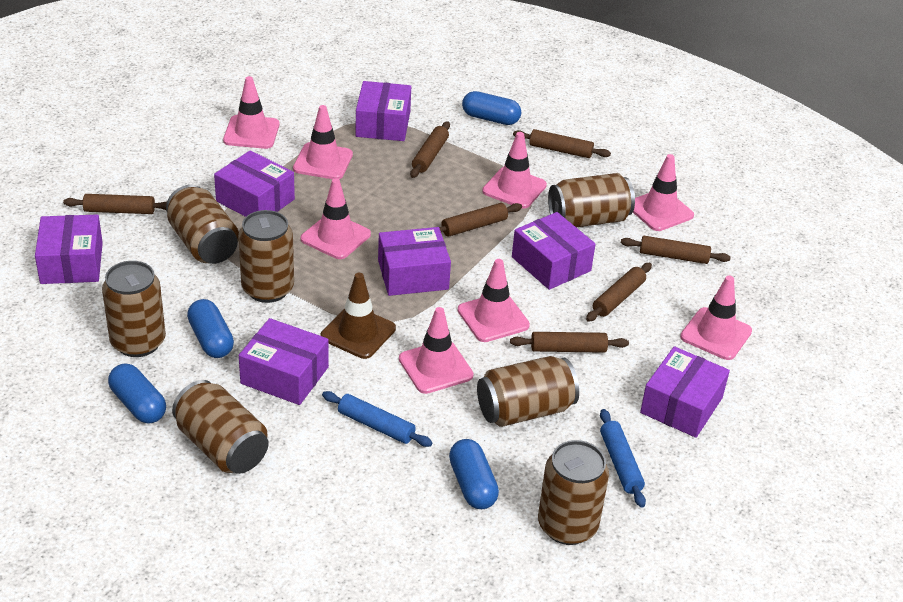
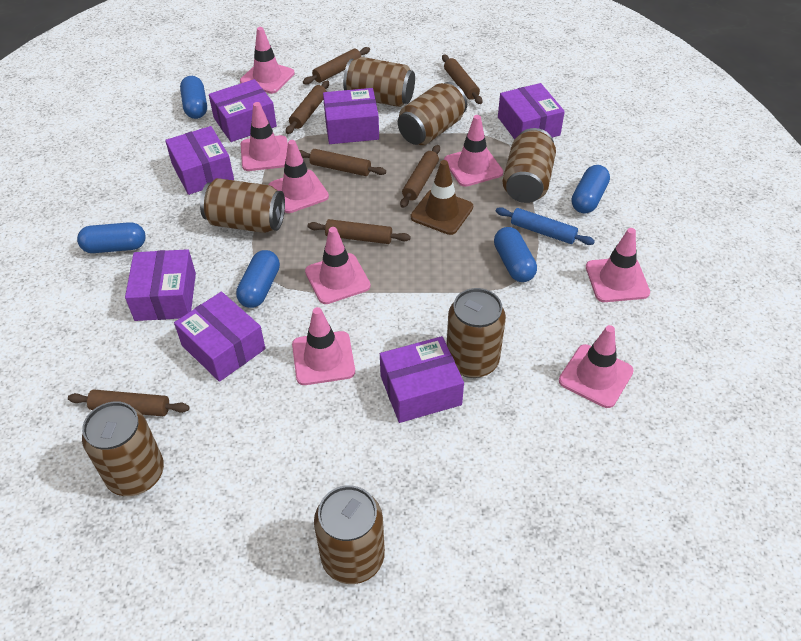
blue capsule: 4 -> 5
blue rolling pin: 2 -> 1

